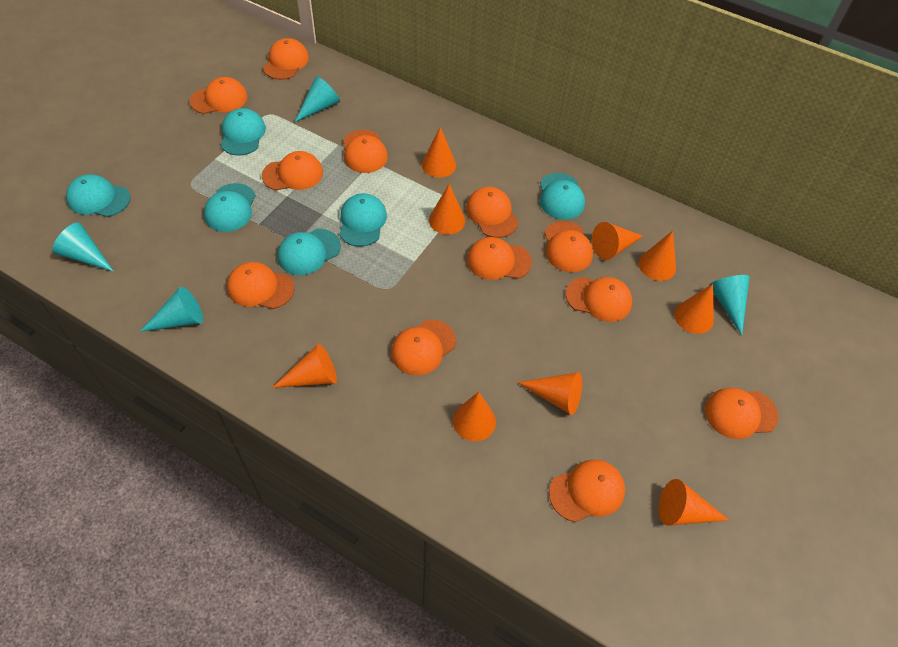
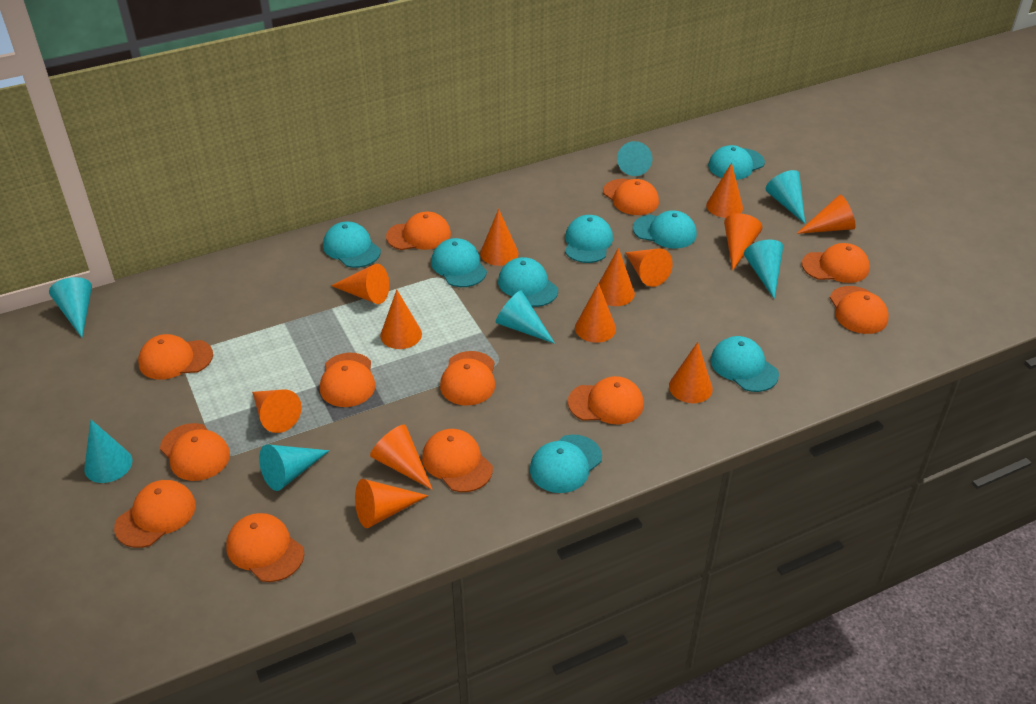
orange cone: 9 -> 13
turquoise cap: 6 -> 8
turquoise cone: 4 -> 7

